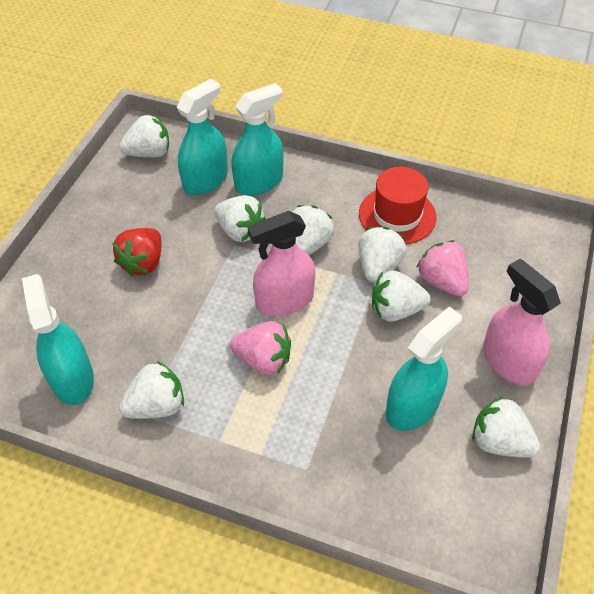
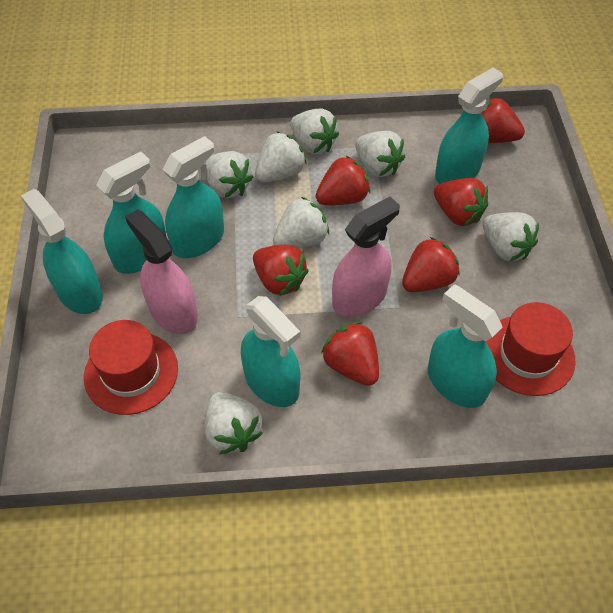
pink strawberry: 2 -> 0
red hat: 1 -> 2
red strawberry: 1 -> 6
turquoise spray bottle: 4 -> 6

